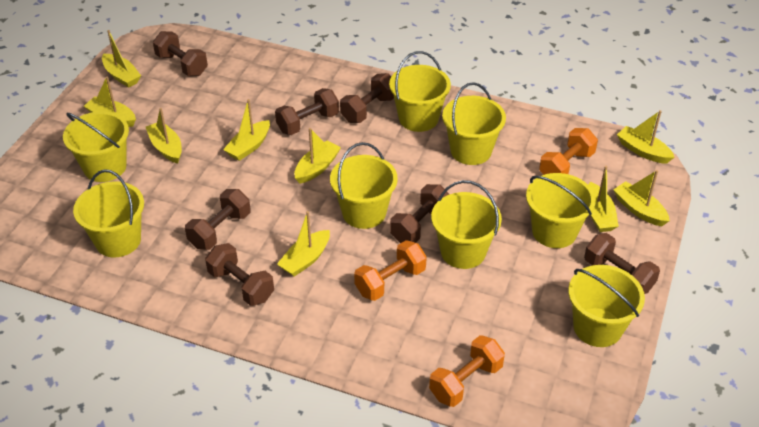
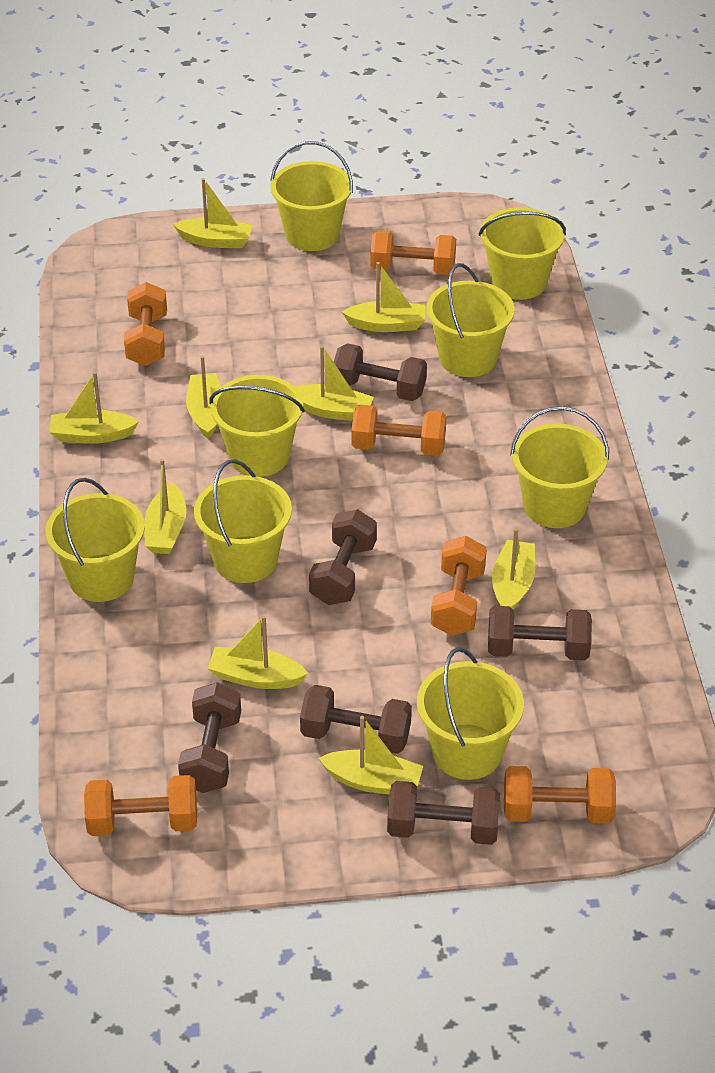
brown dumbbell: 7 -> 6
orange dumbbell: 3 -> 6

